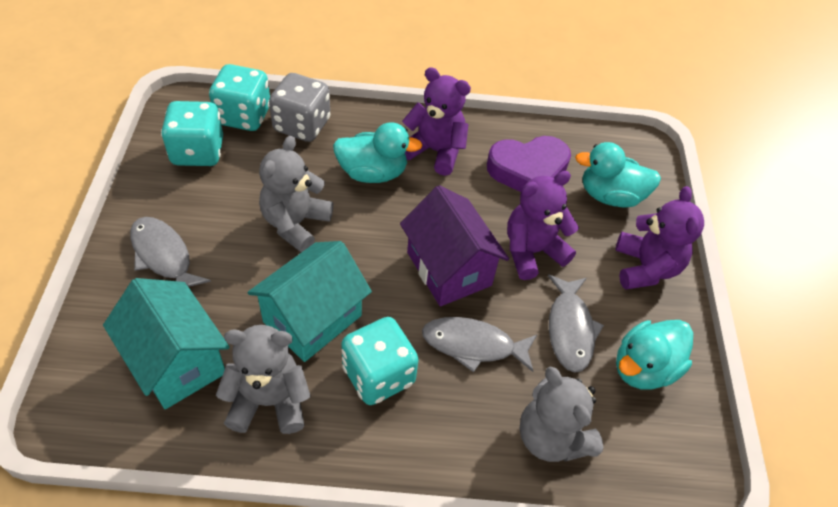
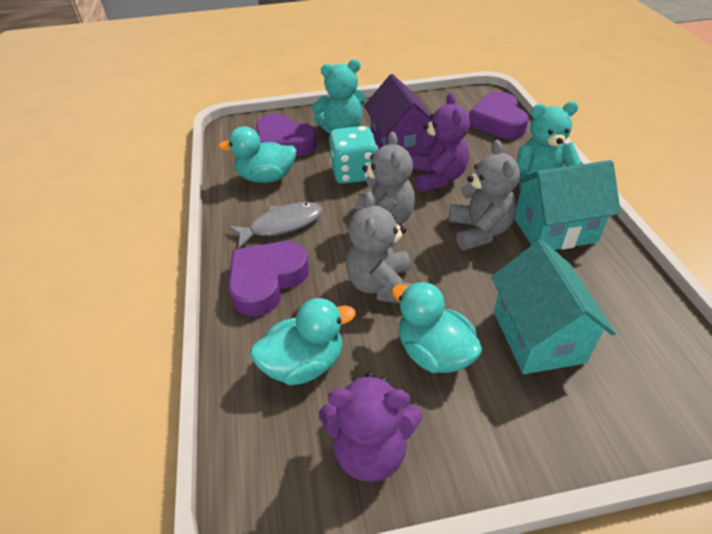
grey dice: 1 -> 0
grey fish: 3 -> 1
purple heart: 1 -> 3
purple teddy bear: 3 -> 2
turquoise dice: 3 -> 1
turquoise teddy bear: 0 -> 2

